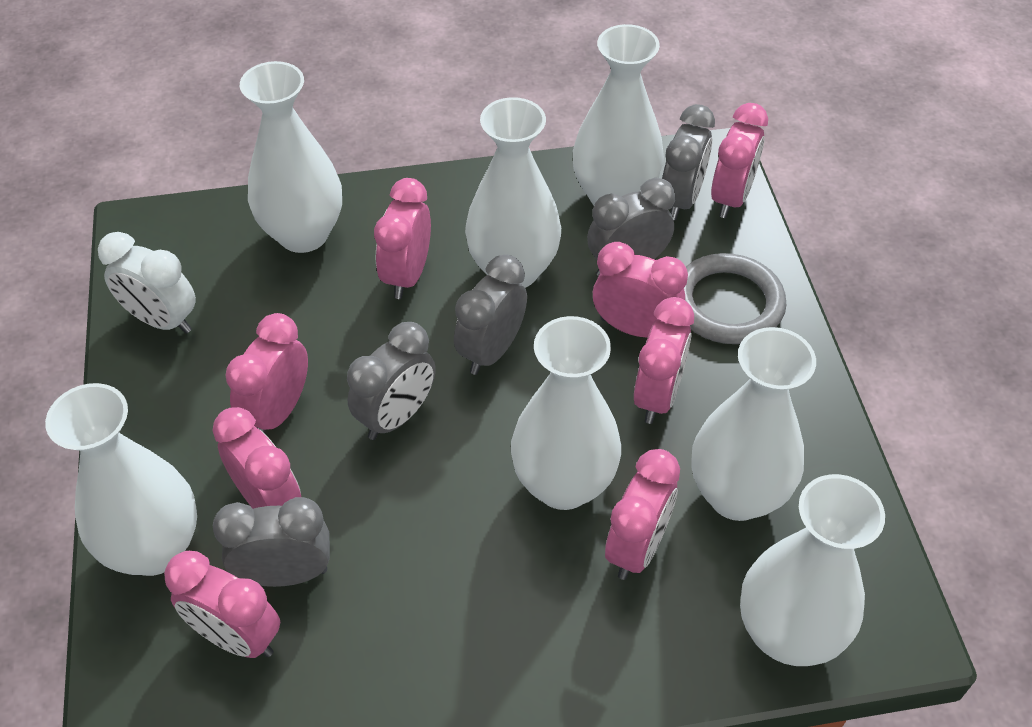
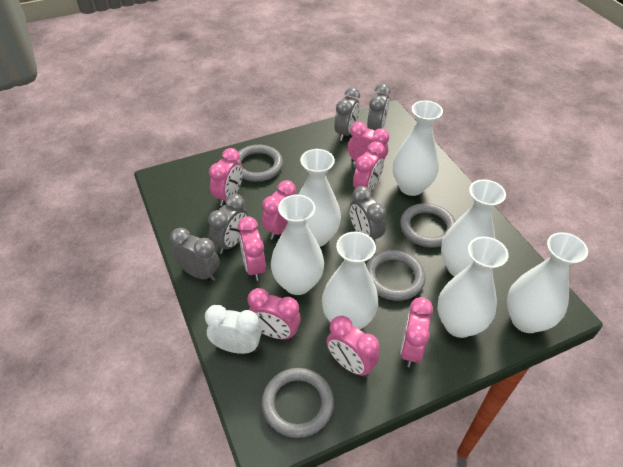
grey ring: 1 -> 4

